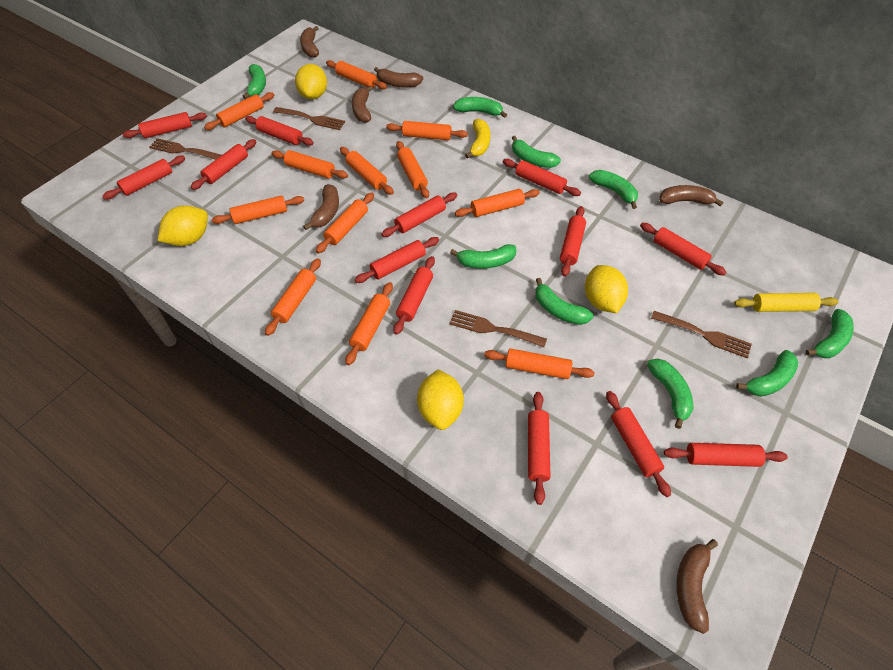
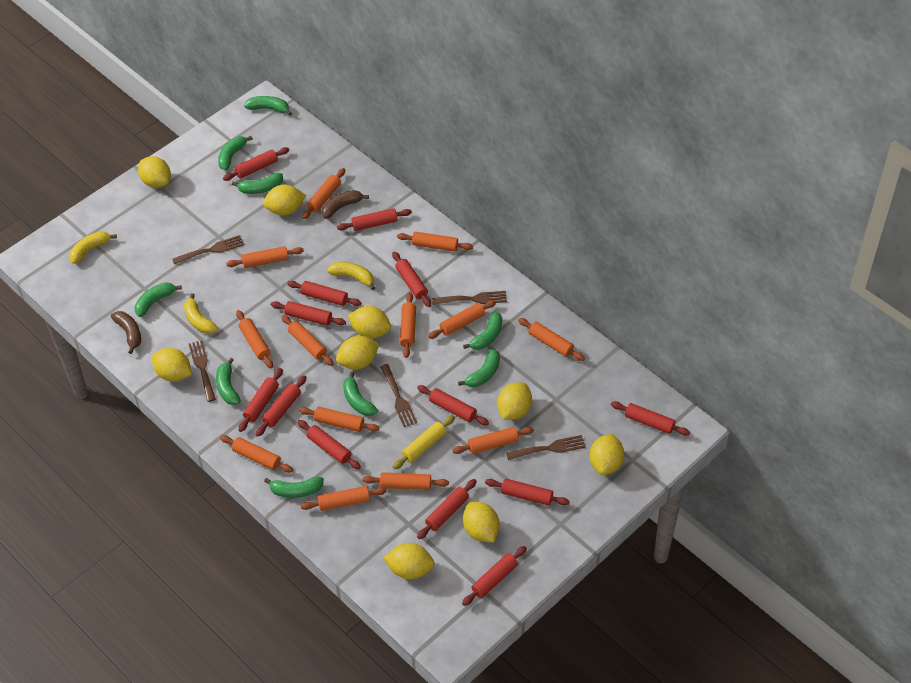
brown banana: 6 -> 2
brown fork: 4 -> 5
orange rolling pin: 12 -> 13
yellow banana: 1 -> 3
yellow lemon: 4 -> 9

